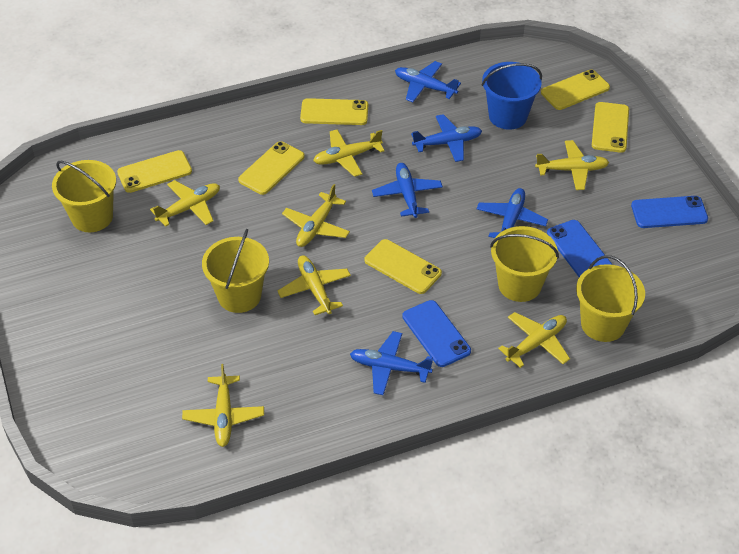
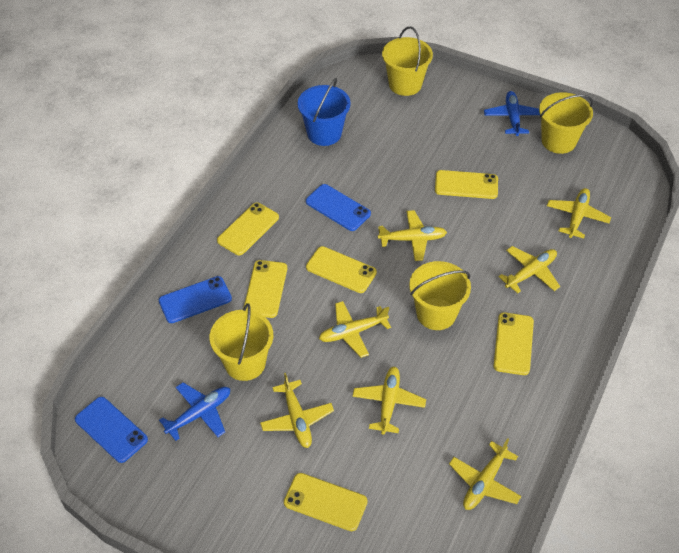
blue plane: 5 -> 2

